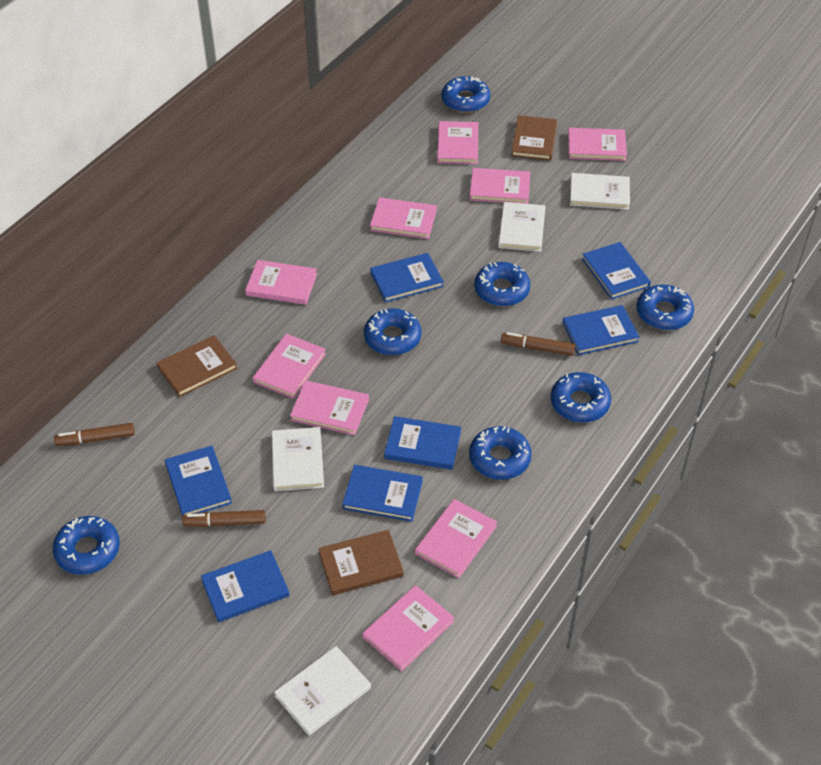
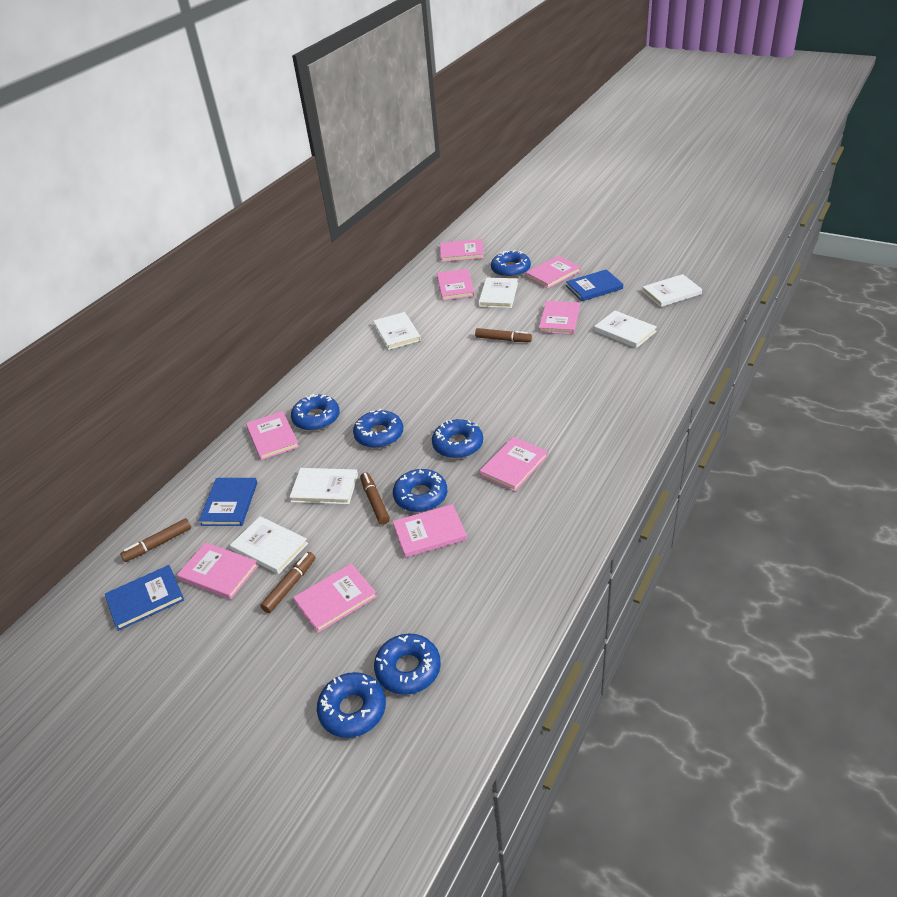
blue book: 7 -> 3
brown book: 3 -> 0
brown marker: 3 -> 4
white book: 4 -> 6

